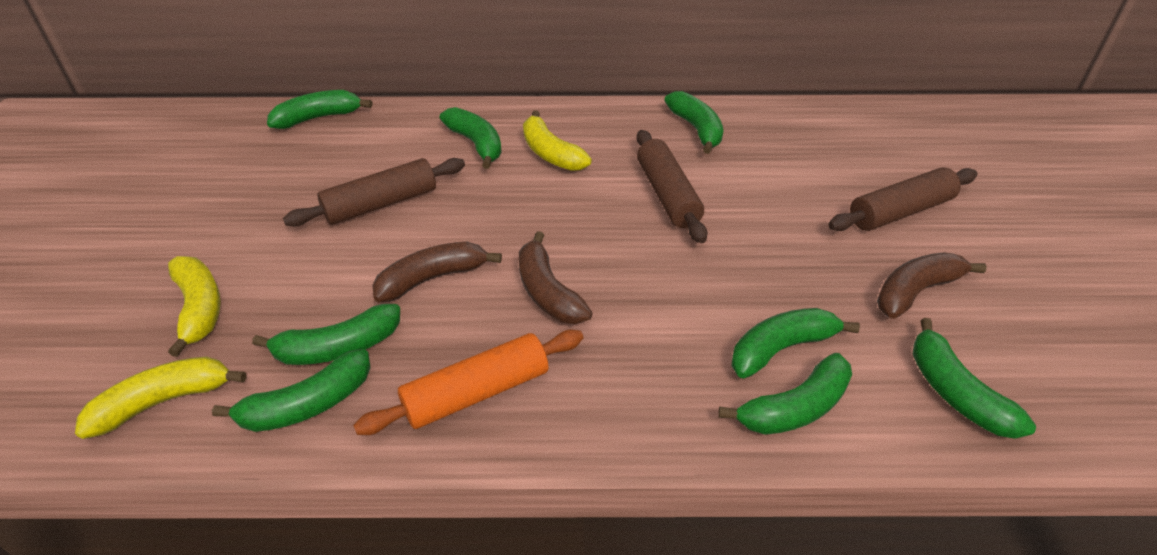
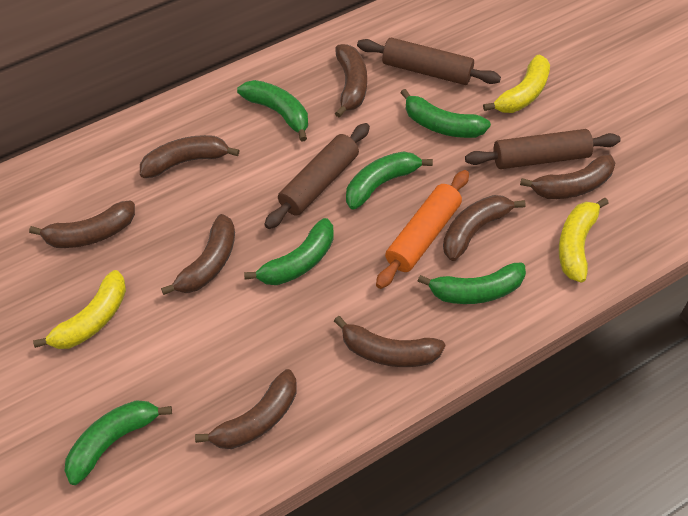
brown banana: 3 -> 8
green banana: 8 -> 6

